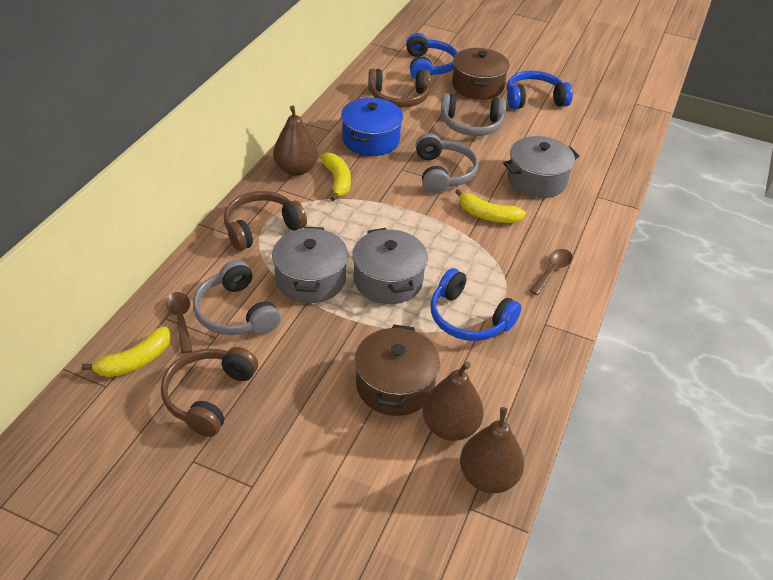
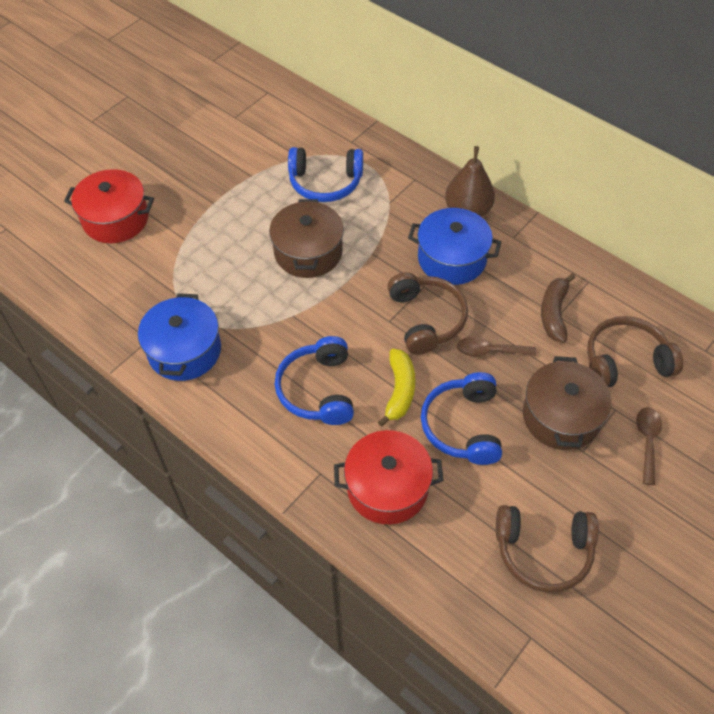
blue pot: 1 -> 2
brown banana: 0 -> 1
brown pear: 3 -> 1
grey headphones: 3 -> 0
grey pot: 3 -> 0
red pot: 0 -> 2
yellow banana: 3 -> 1

